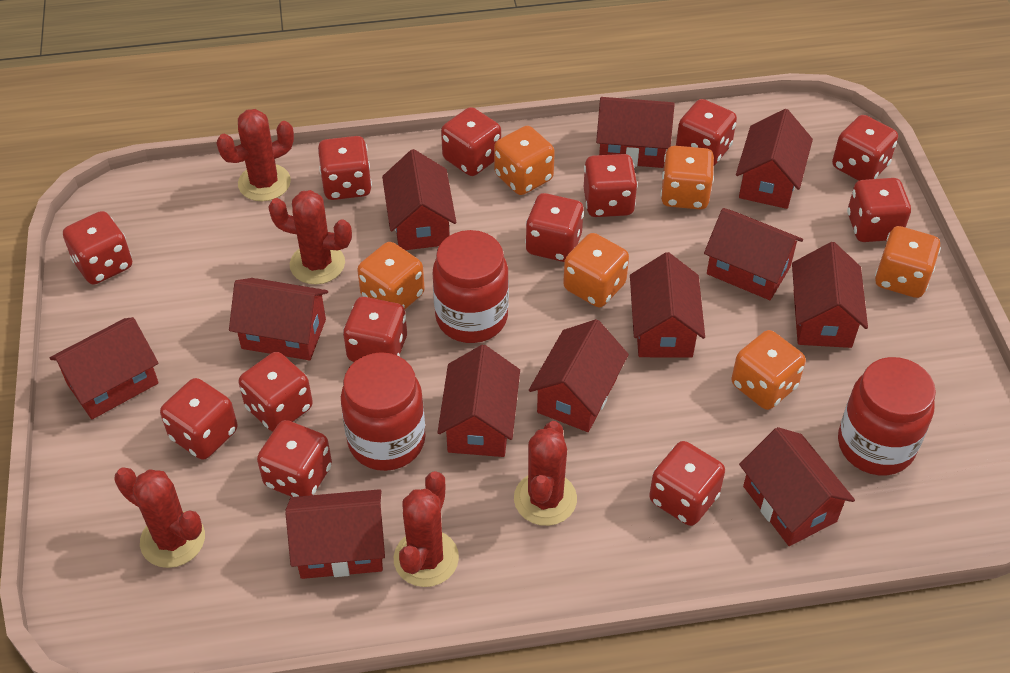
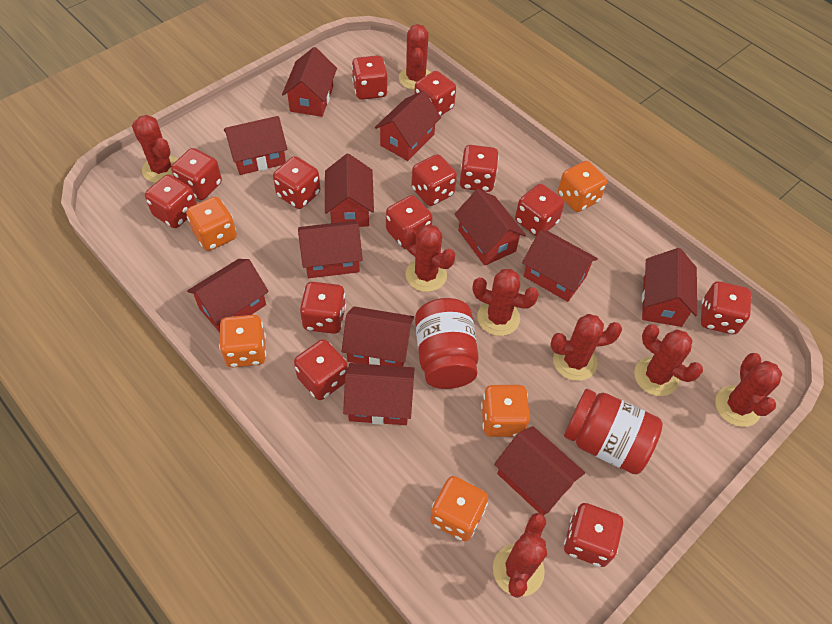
orange dice: 6 -> 5
red cactus: 5 -> 8
red jar: 3 -> 2

